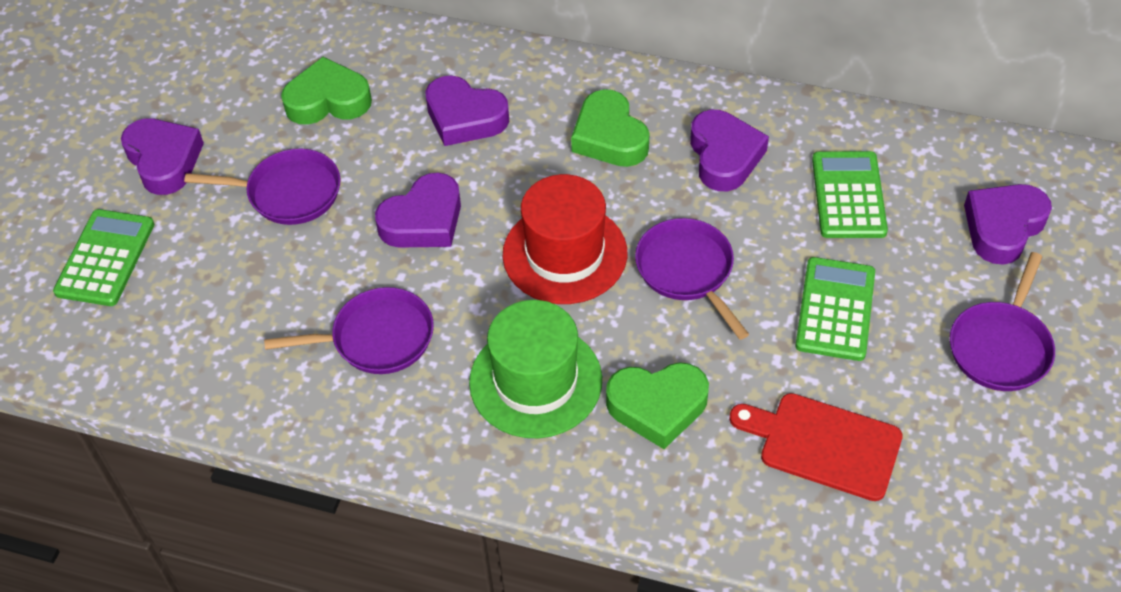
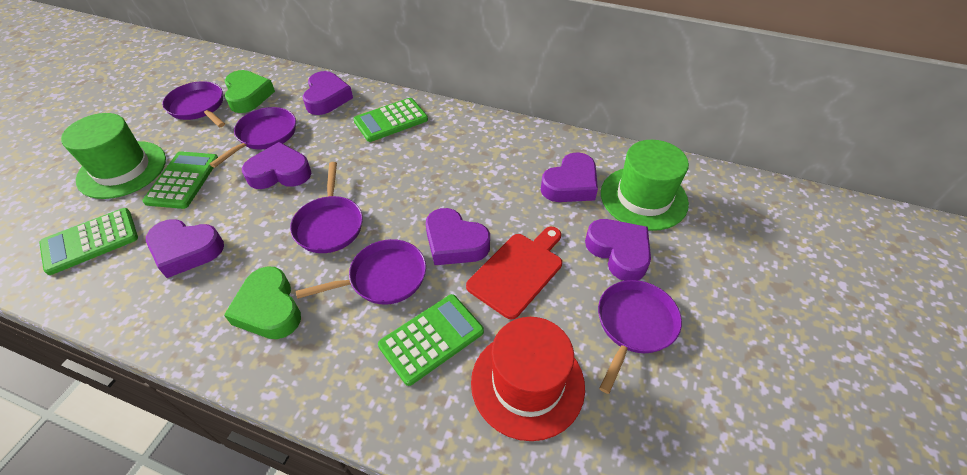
green calculator: 3 -> 4
green hat: 1 -> 2
green heart: 3 -> 2
purple heart: 5 -> 6
purple pan: 4 -> 5

